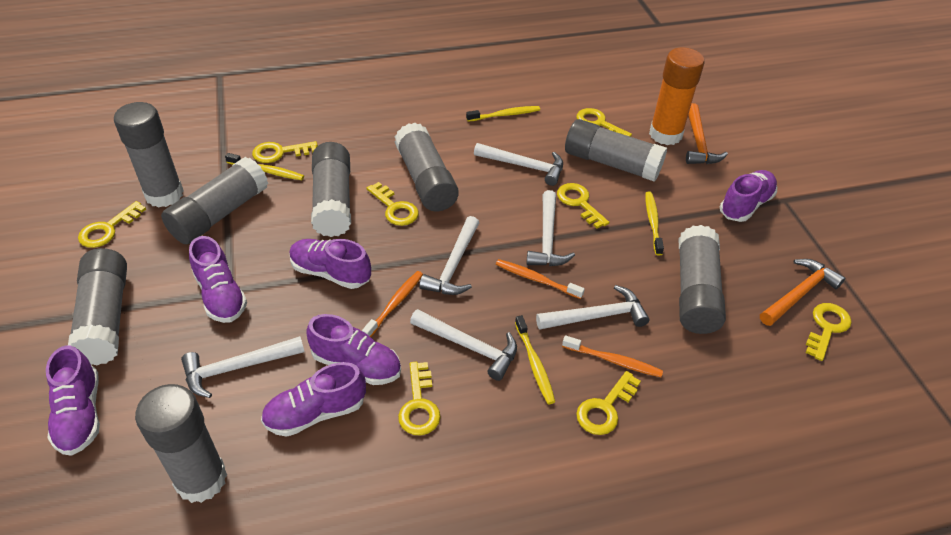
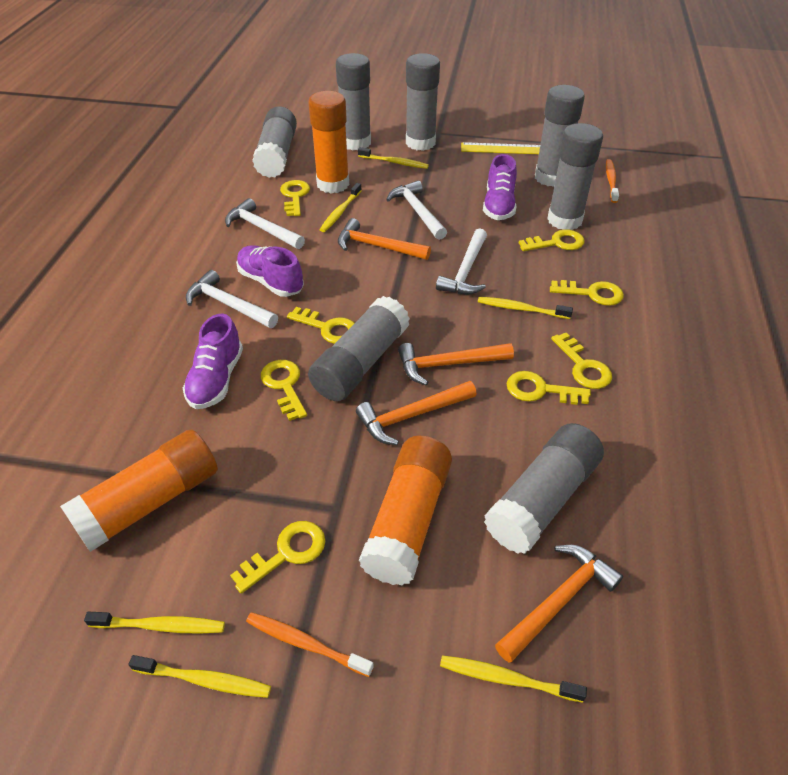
grey glue stick: 8 -> 7
orange glue stick: 1 -> 3
orange hammer: 2 -> 4
orange toothbrush: 3 -> 2
purple shoe: 6 -> 3
white hammer: 6 -> 4
yellow ruler: 0 -> 1
yellow toothbrush: 4 -> 6

